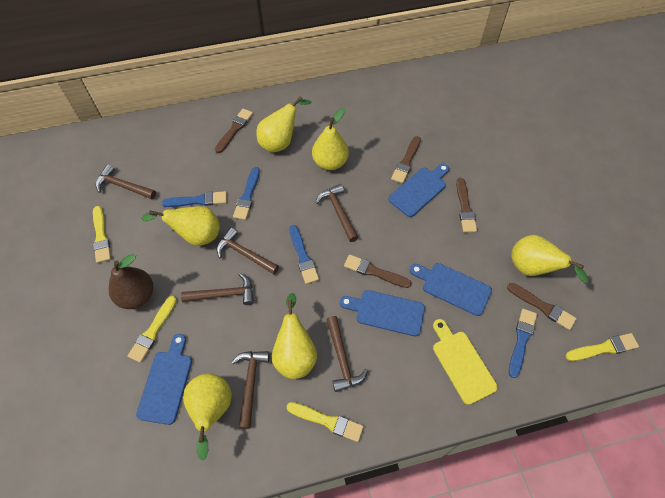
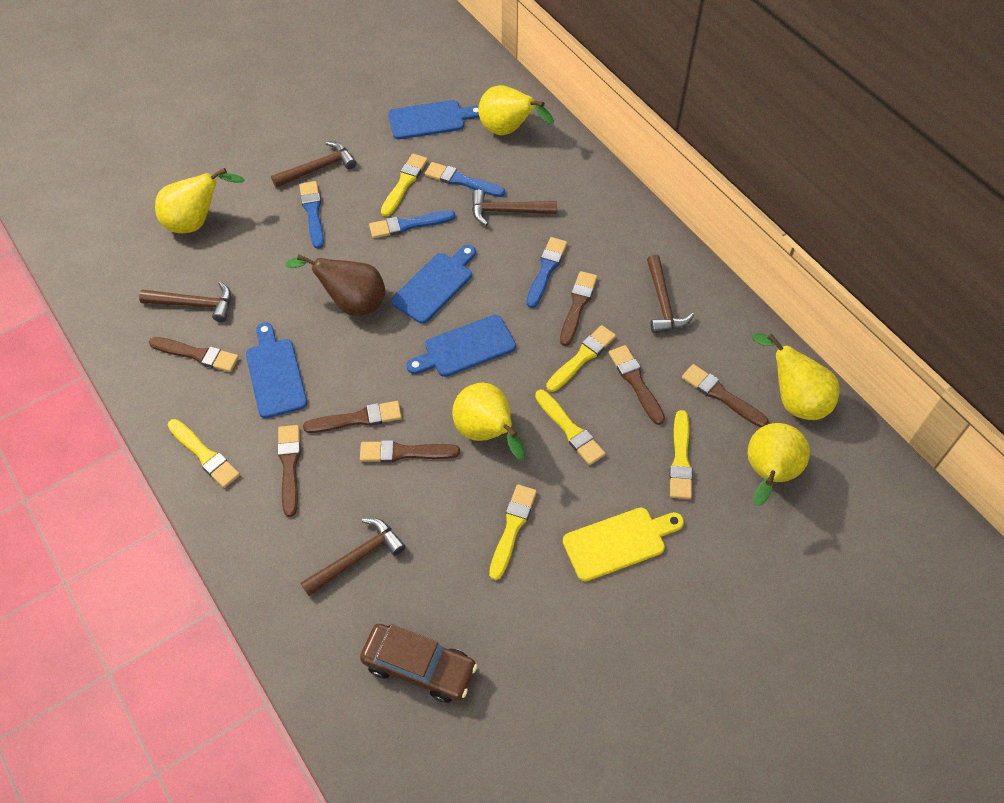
brown brush: 5 -> 7
brown car: 0 -> 1
brown hammer: 6 -> 5
yellow brush: 4 -> 6
yellow pear: 6 -> 5

